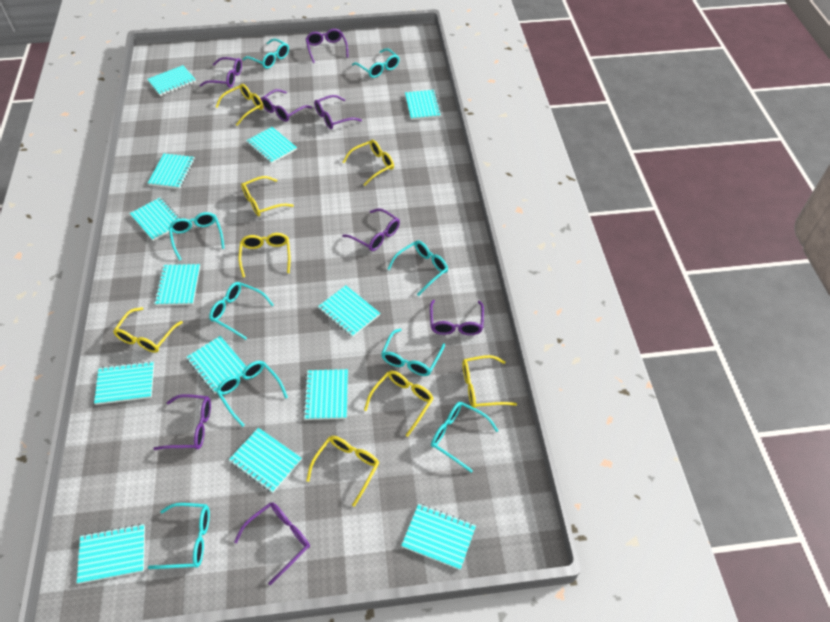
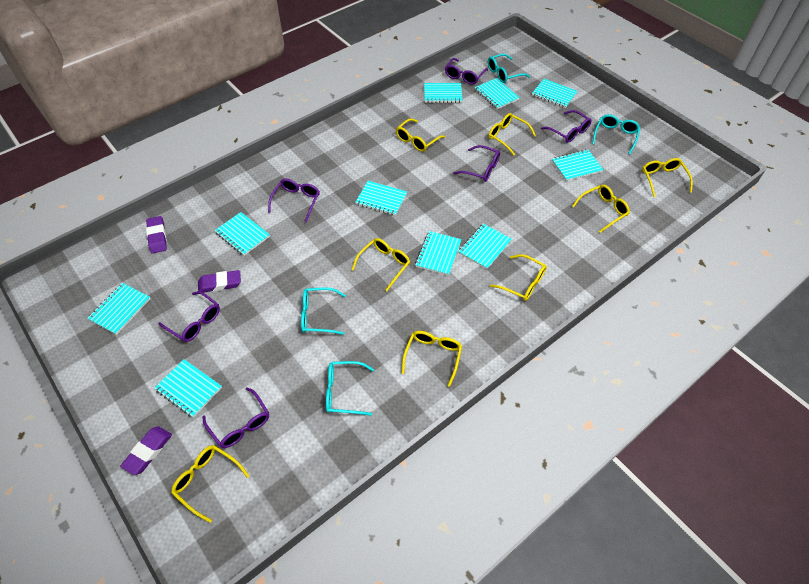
purple eraser: 0 -> 3
purple glasses: 8 -> 6
turquoise glasses: 9 -> 4
turquoise notebook: 13 -> 10

